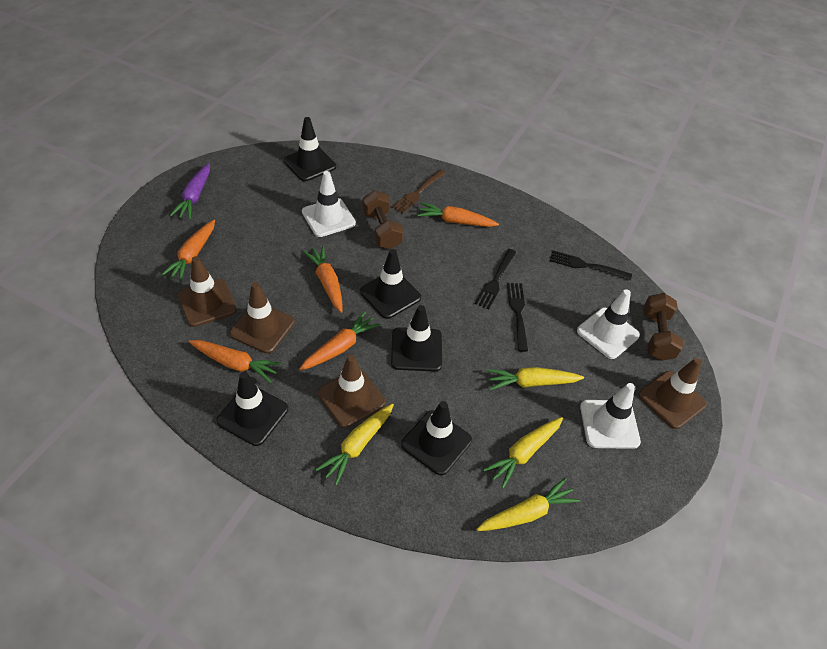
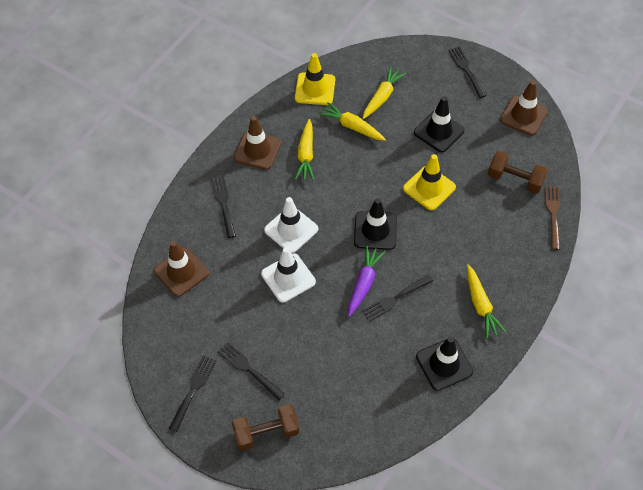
black fork: 3 -> 5
black traffic cone: 5 -> 3
brown traffic cone: 4 -> 3
orange carrot: 5 -> 0
white traffic cone: 3 -> 2
yellow traffic cone: 0 -> 2

